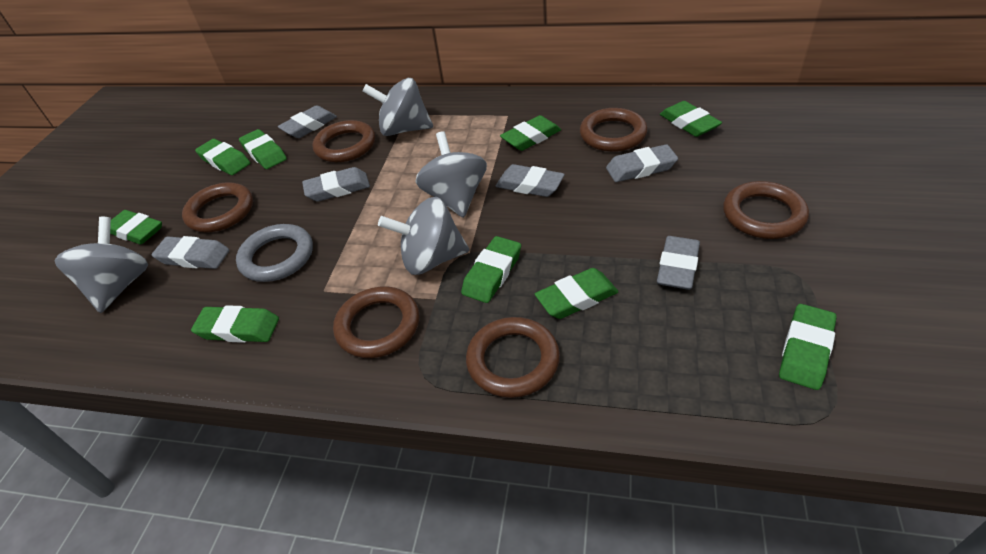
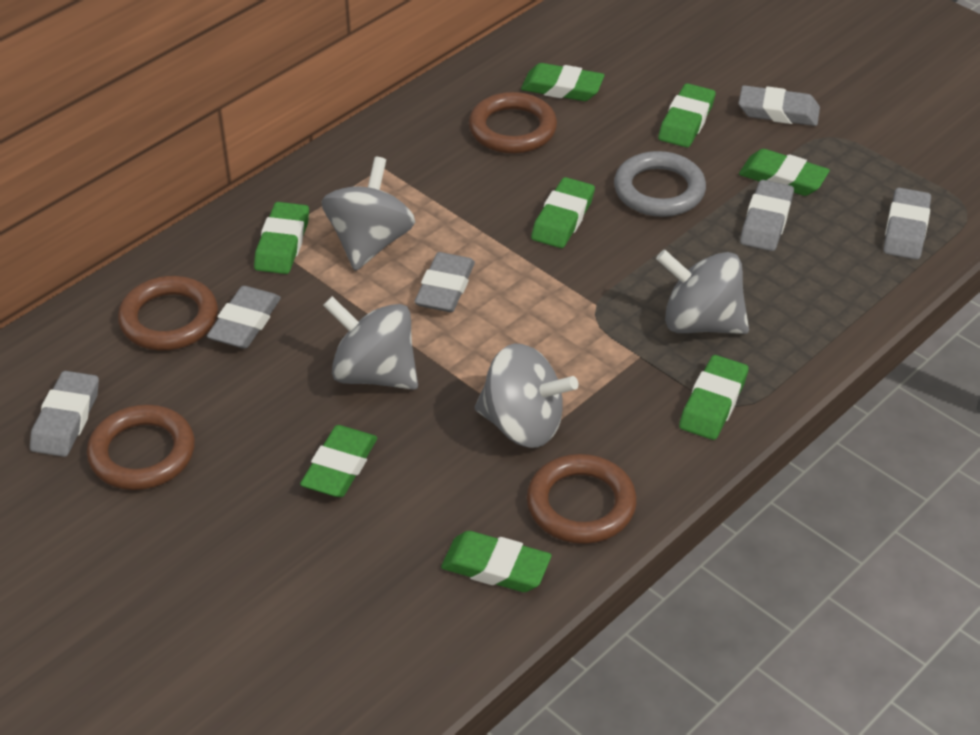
brown ring: 6 -> 4
green eraser: 9 -> 8

